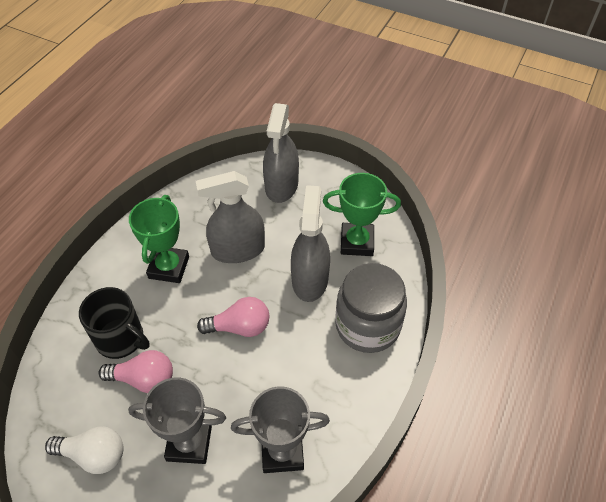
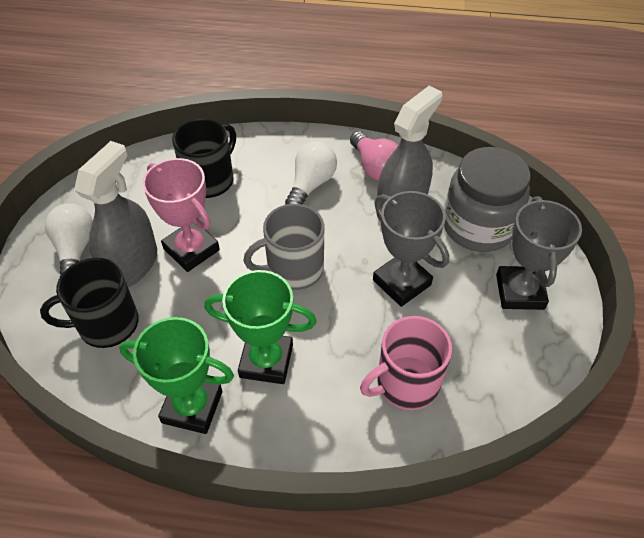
black mug: 1 -> 2
grey mug: 0 -> 1
grey spray bottle: 3 -> 2
pink light bulb: 2 -> 1
pink mug: 0 -> 1
pink trophy: 0 -> 1
white light bulb: 1 -> 2

